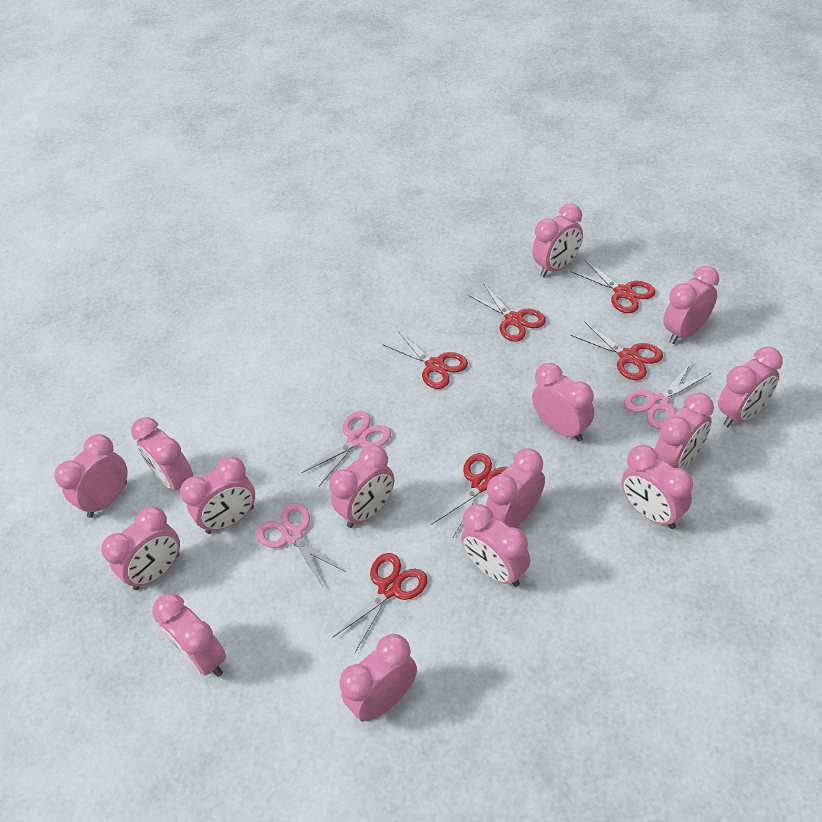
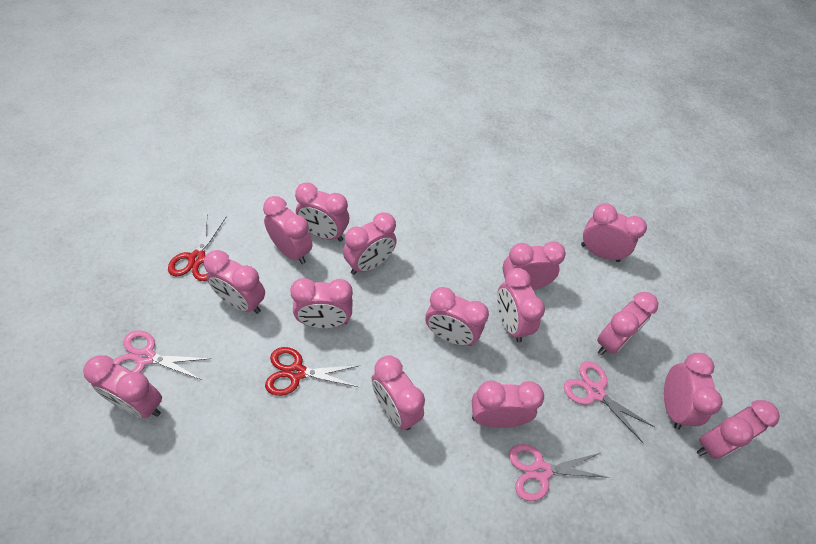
red scissors: 6 -> 2

